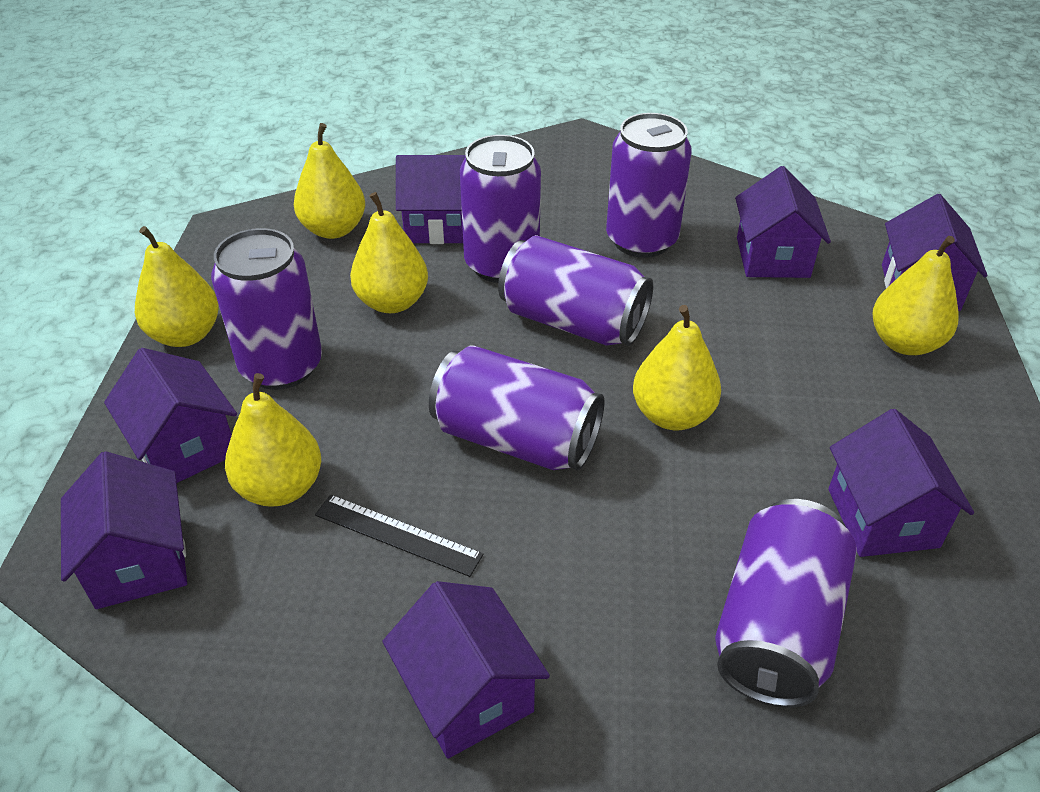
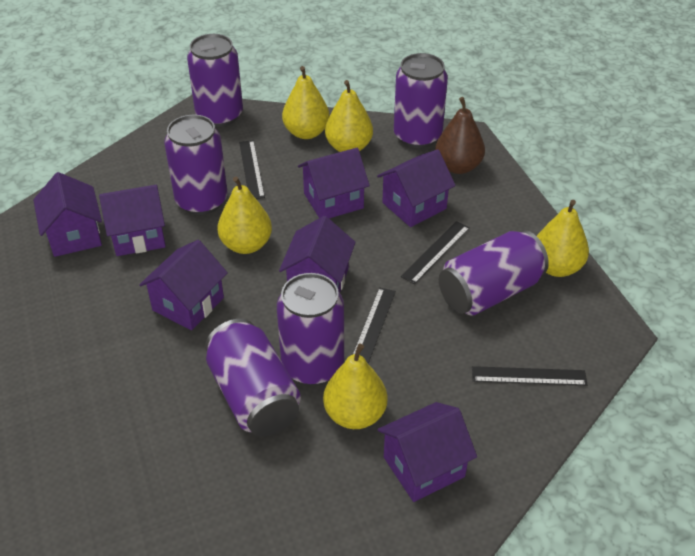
black ruler: 1 -> 4
brown pear: 0 -> 1
yellow pear: 6 -> 5

